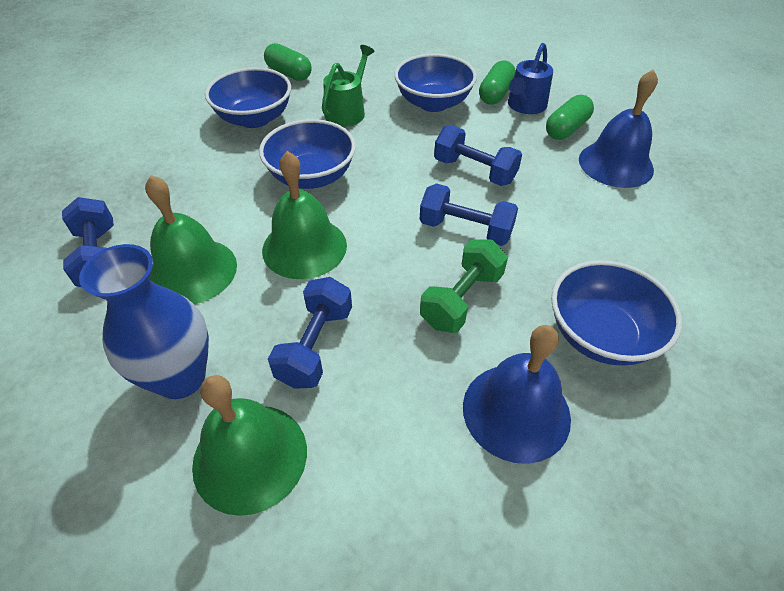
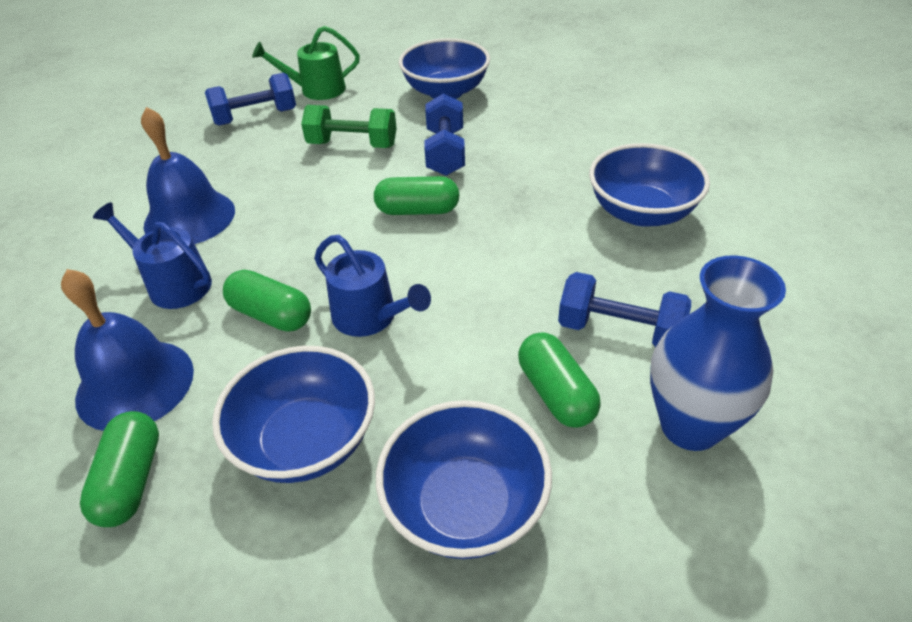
blue dumbbell: 4 -> 3
blue watering can: 1 -> 2
green bell: 3 -> 0
green capsule: 3 -> 4

